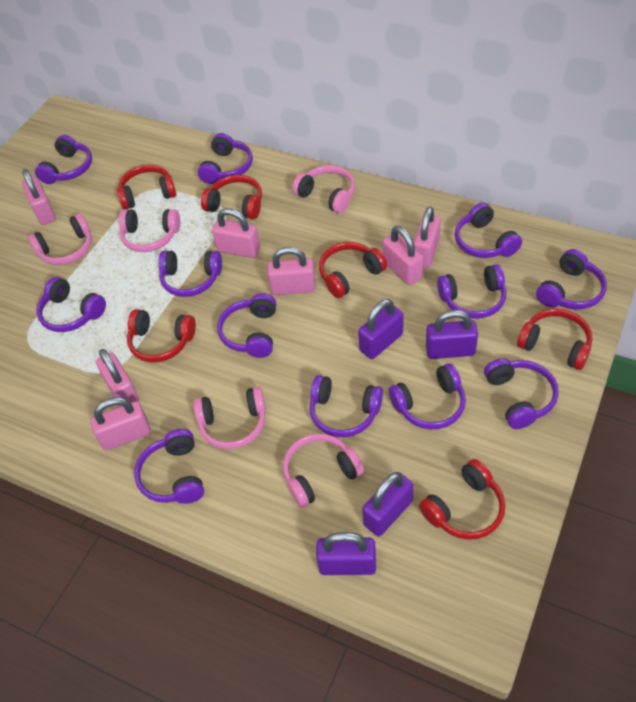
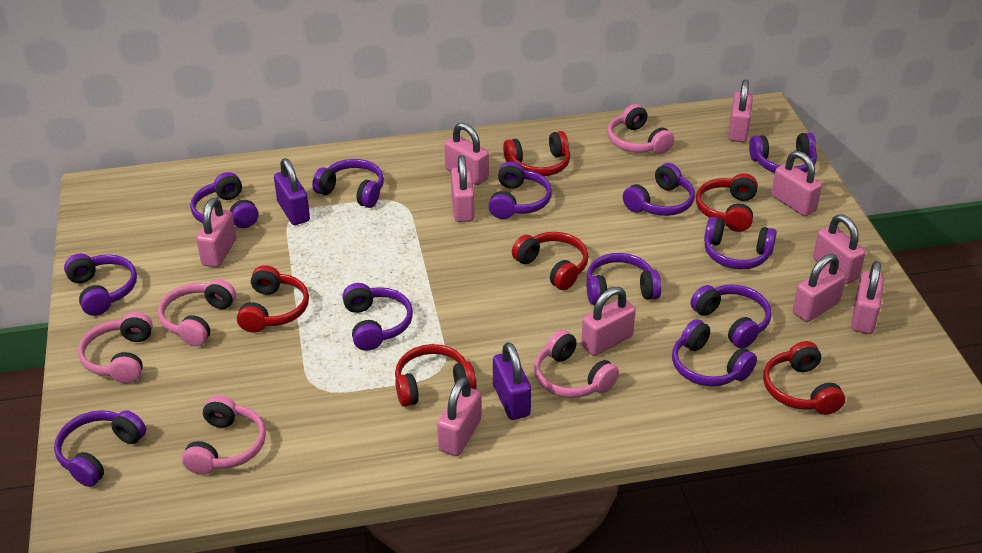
pink padlock: 7 -> 10
purple padlock: 4 -> 2

